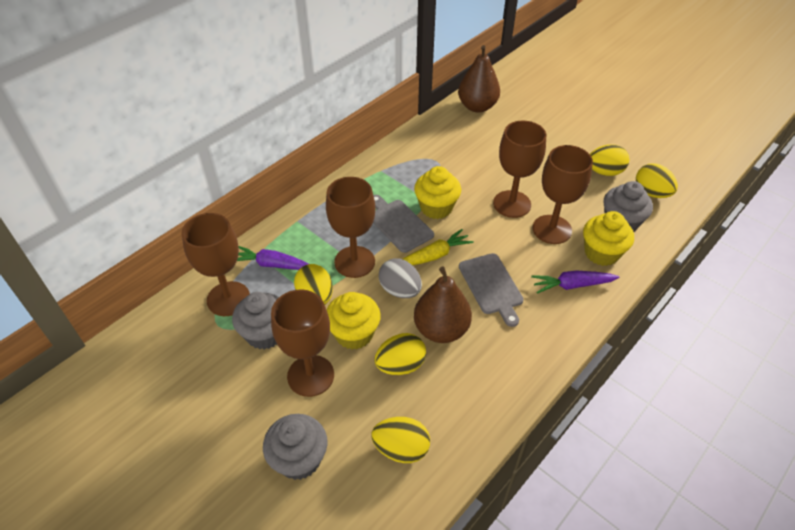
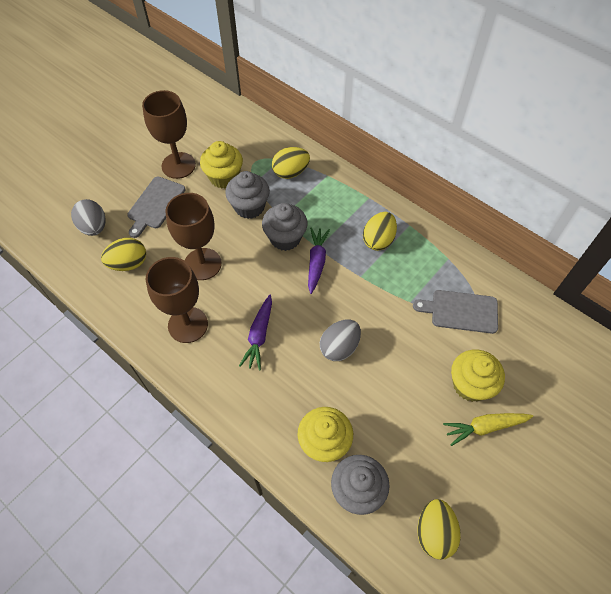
brown goblet: 5 -> 3
brown pear: 2 -> 0
grey egg: 1 -> 2
yellow egg: 5 -> 4

